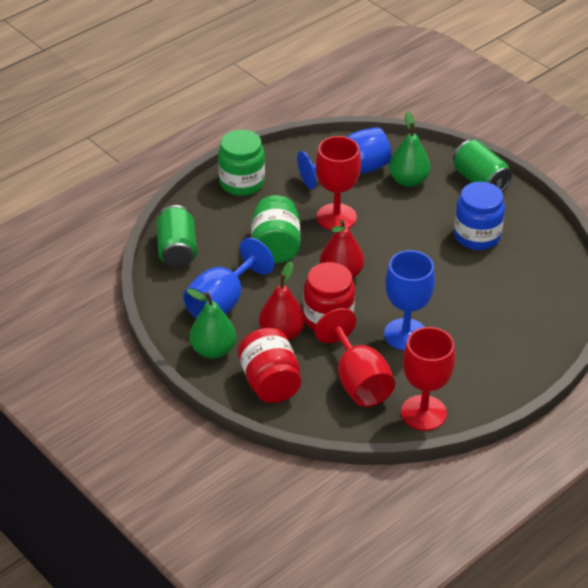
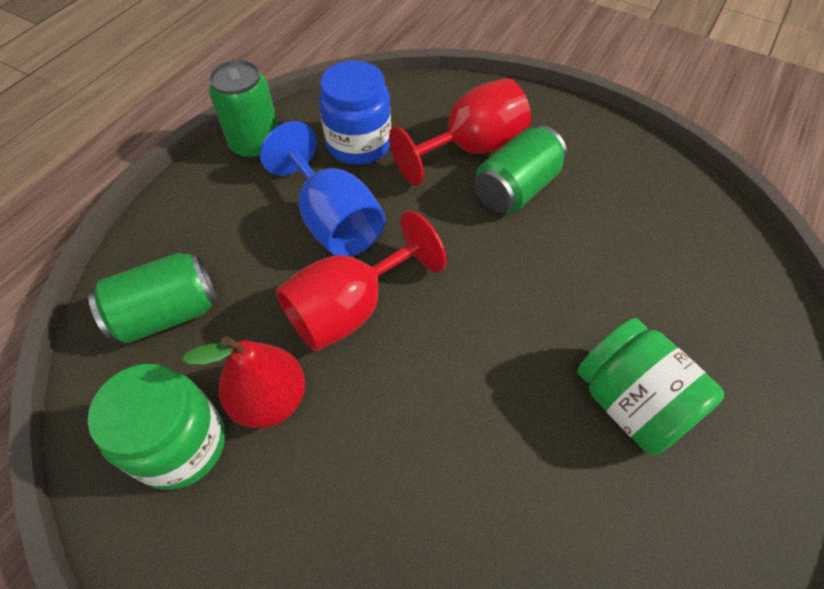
blue goblet: 3 -> 1
green can: 2 -> 3
green pear: 2 -> 0
red goblet: 3 -> 2
red jar: 2 -> 0
red pear: 2 -> 1

